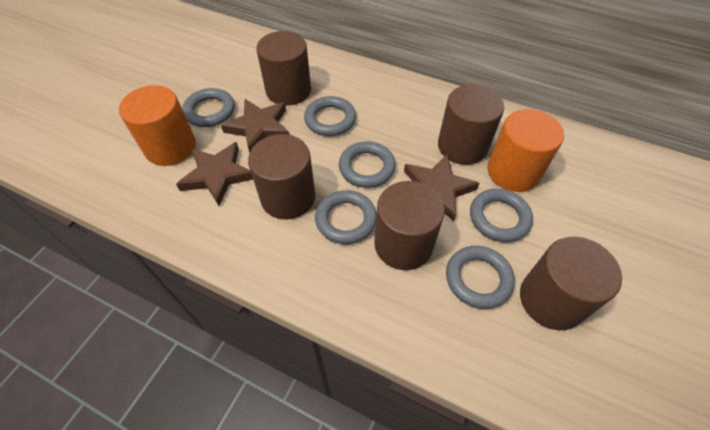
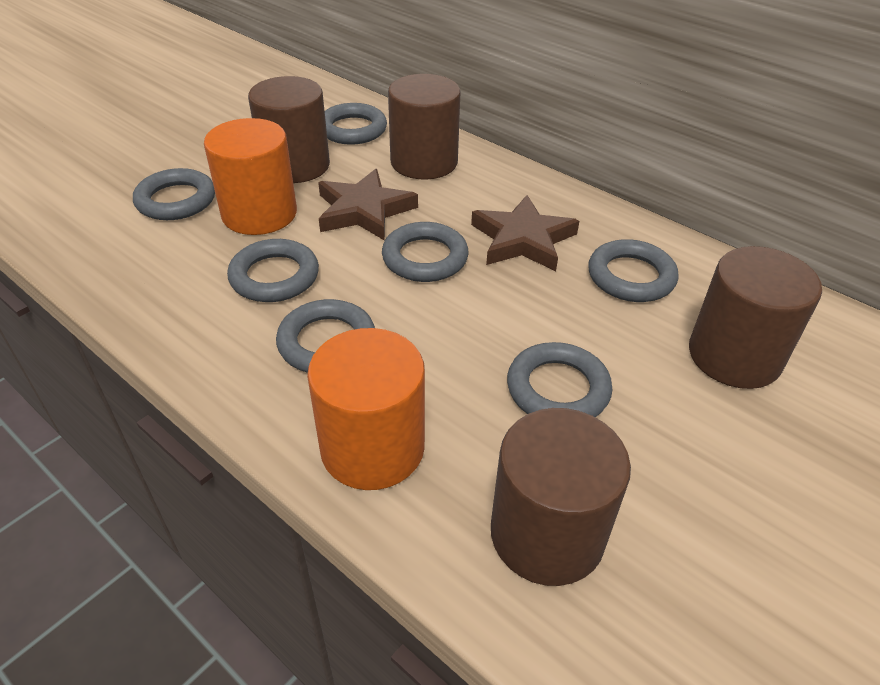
brown cylinder: 5 -> 4
brown star: 3 -> 2
grey ring: 6 -> 7

